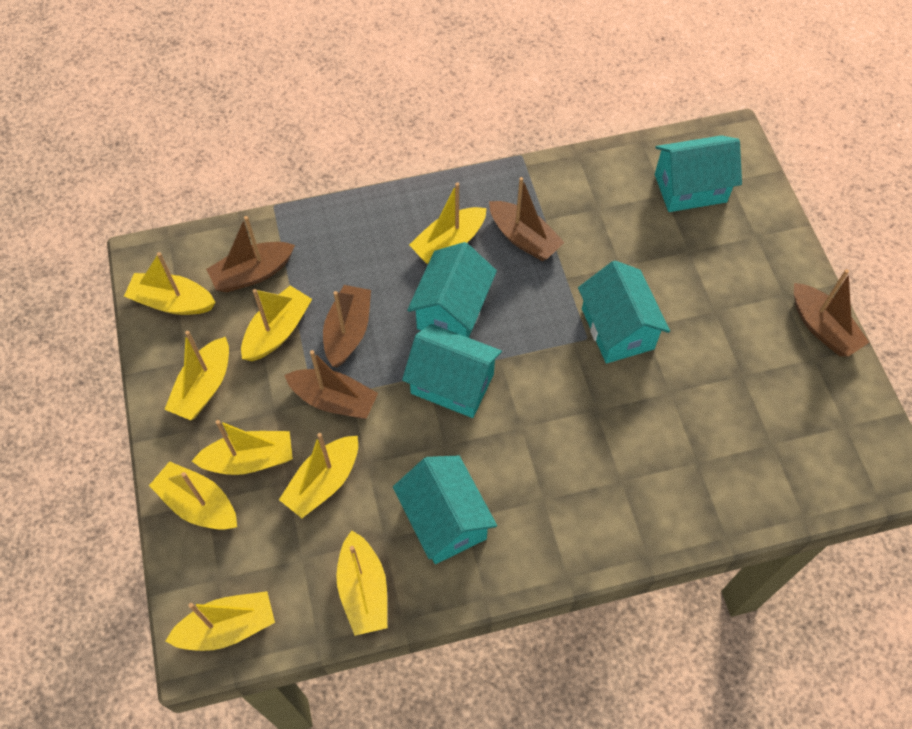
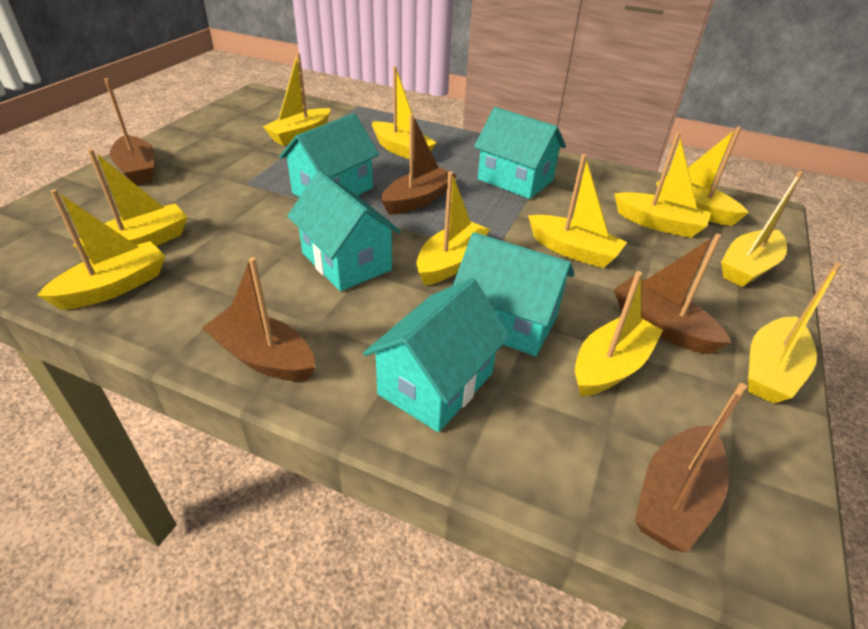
yellow boat: 9 -> 11

